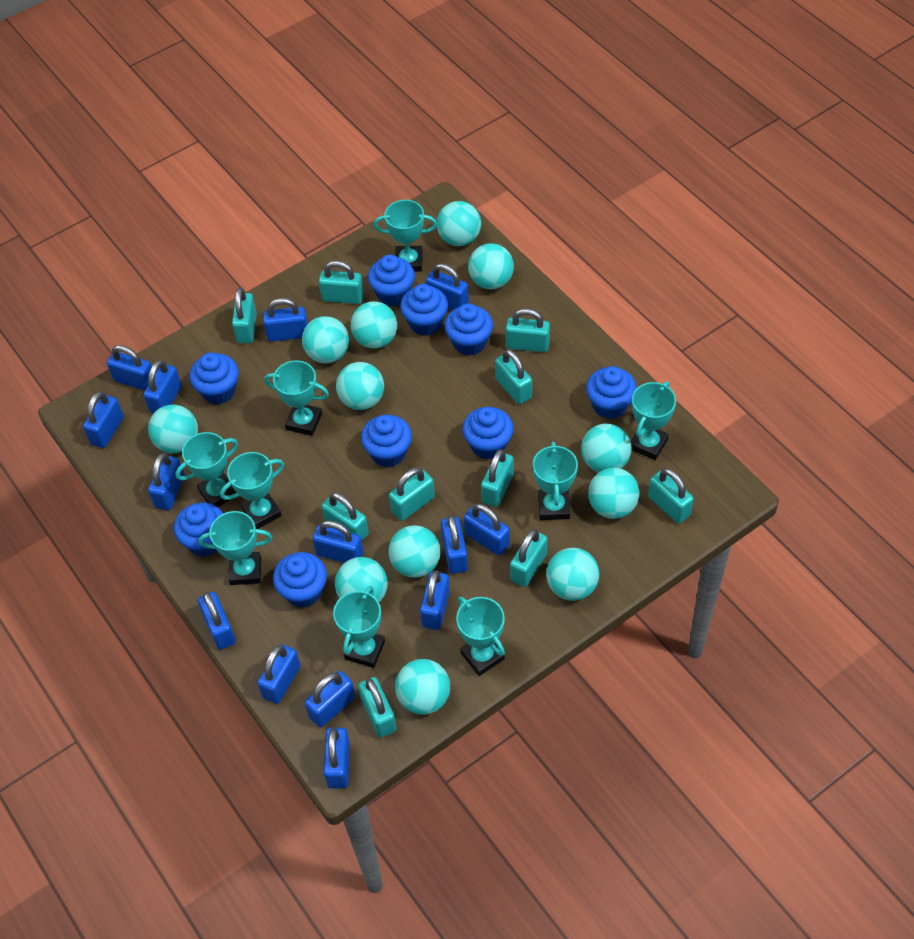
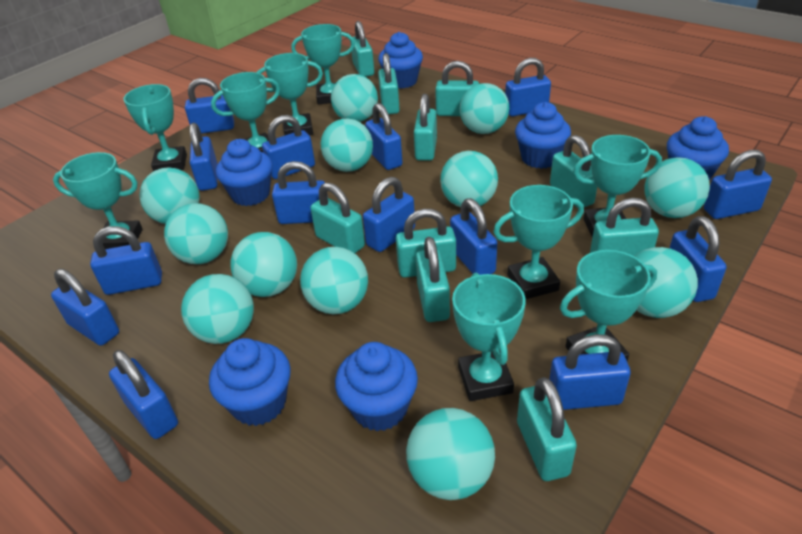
blue cupcake: 9 -> 6

